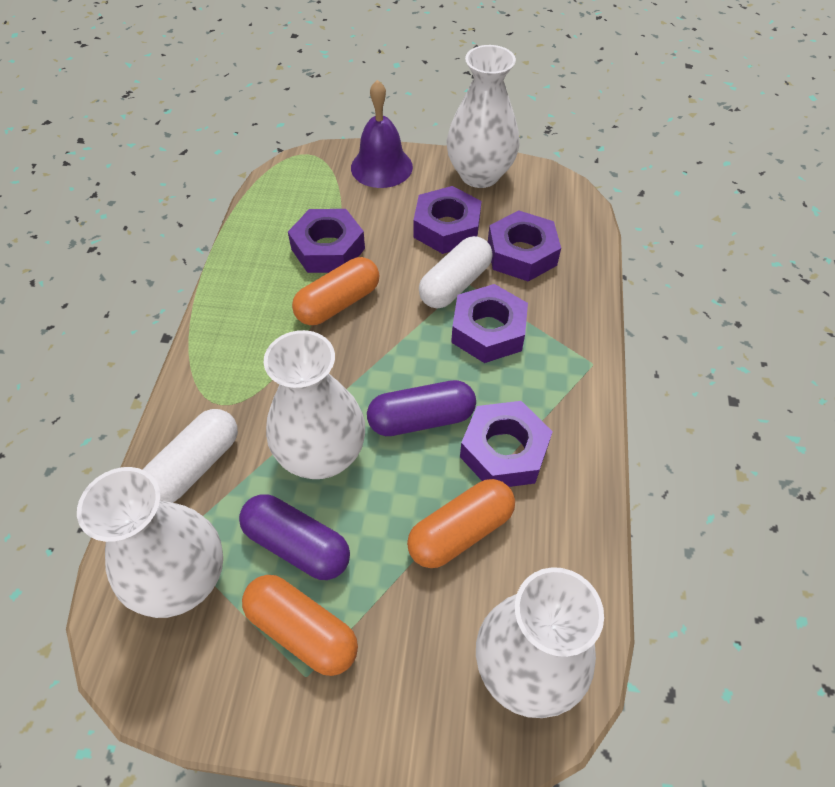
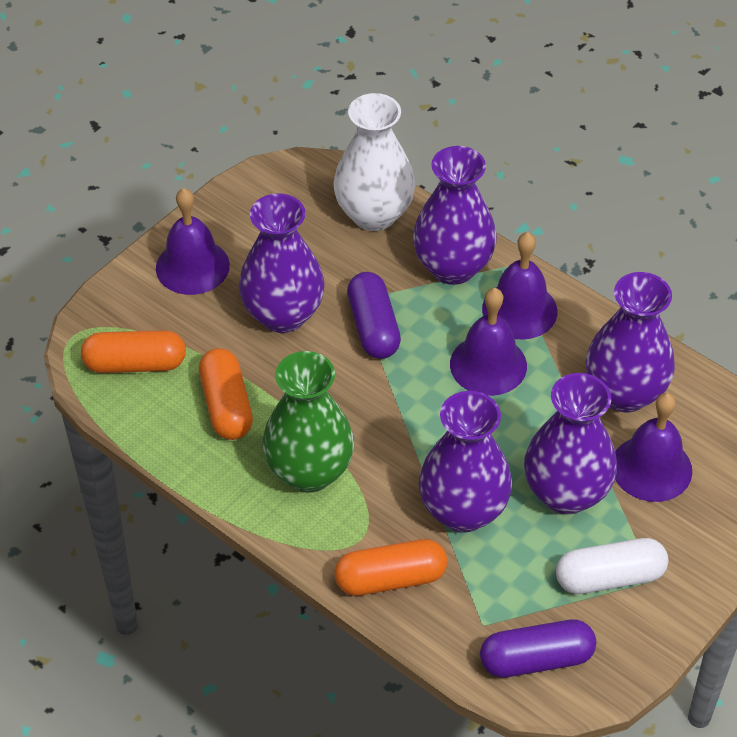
green vase: 0 -> 1
purple bell: 1 -> 4
purple nut: 5 -> 0
purple vase: 0 -> 5
white capsule: 2 -> 1
white vase: 4 -> 1

